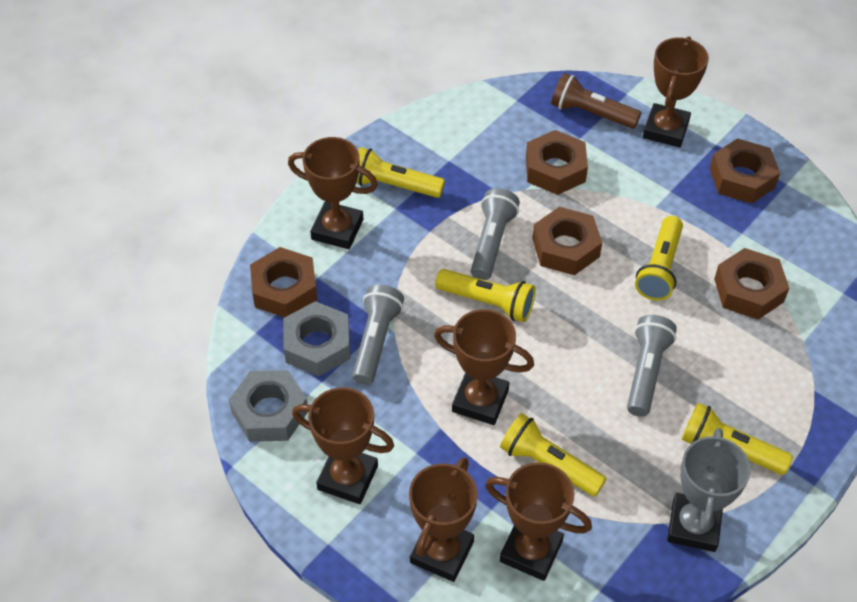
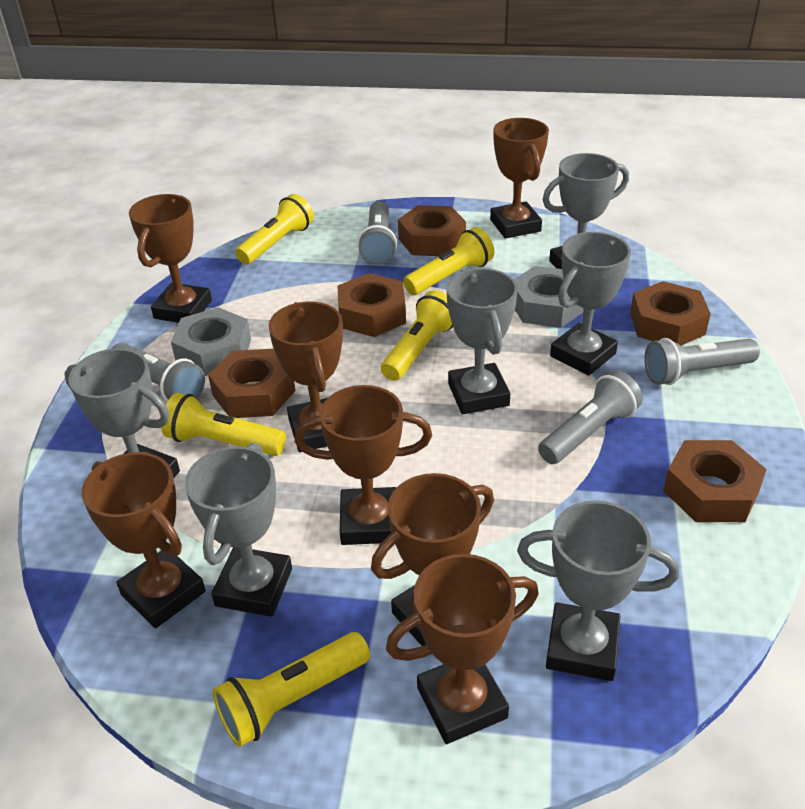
brown flashlight: 1 -> 0
brown trophy: 6 -> 7
grey flashlight: 3 -> 4
grey trophy: 1 -> 6

